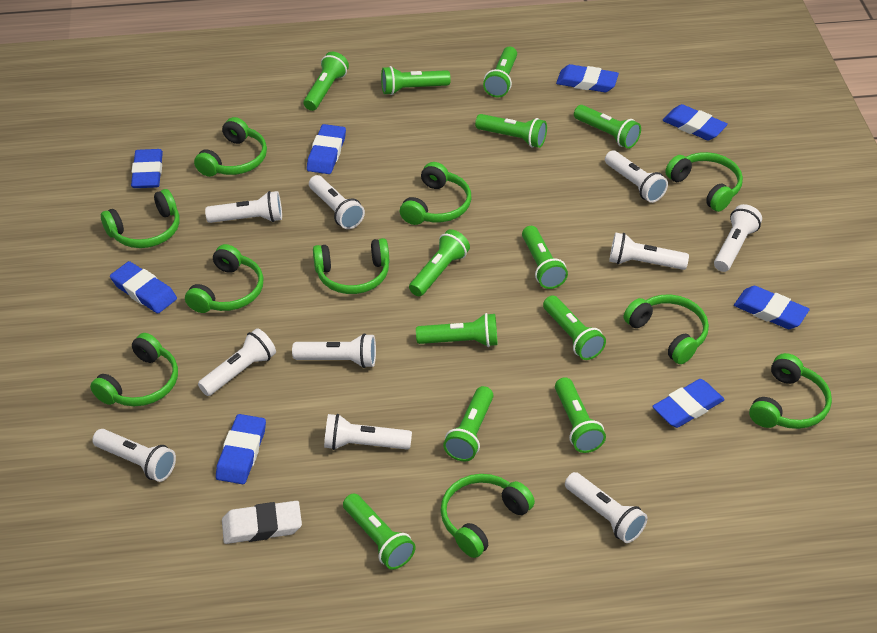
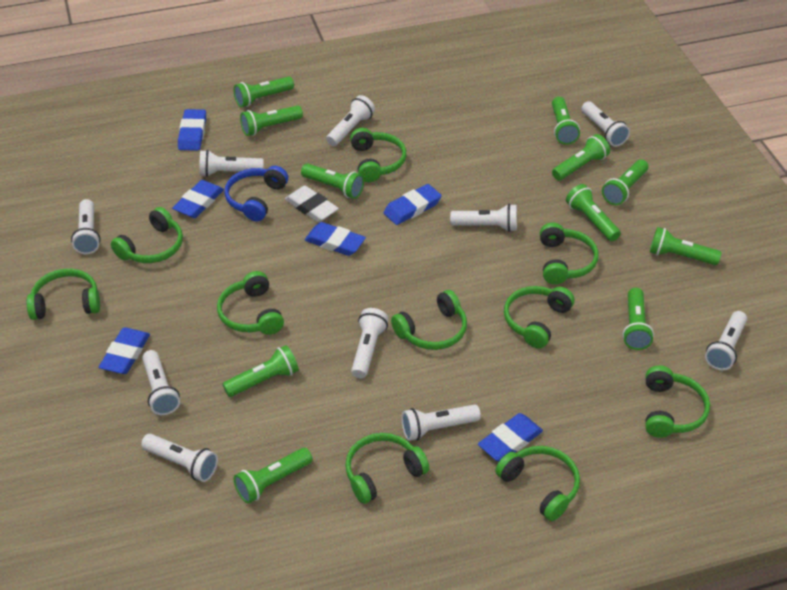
blue eraser: 8 -> 6
blue headphones: 0 -> 1
green flashlight: 12 -> 11

